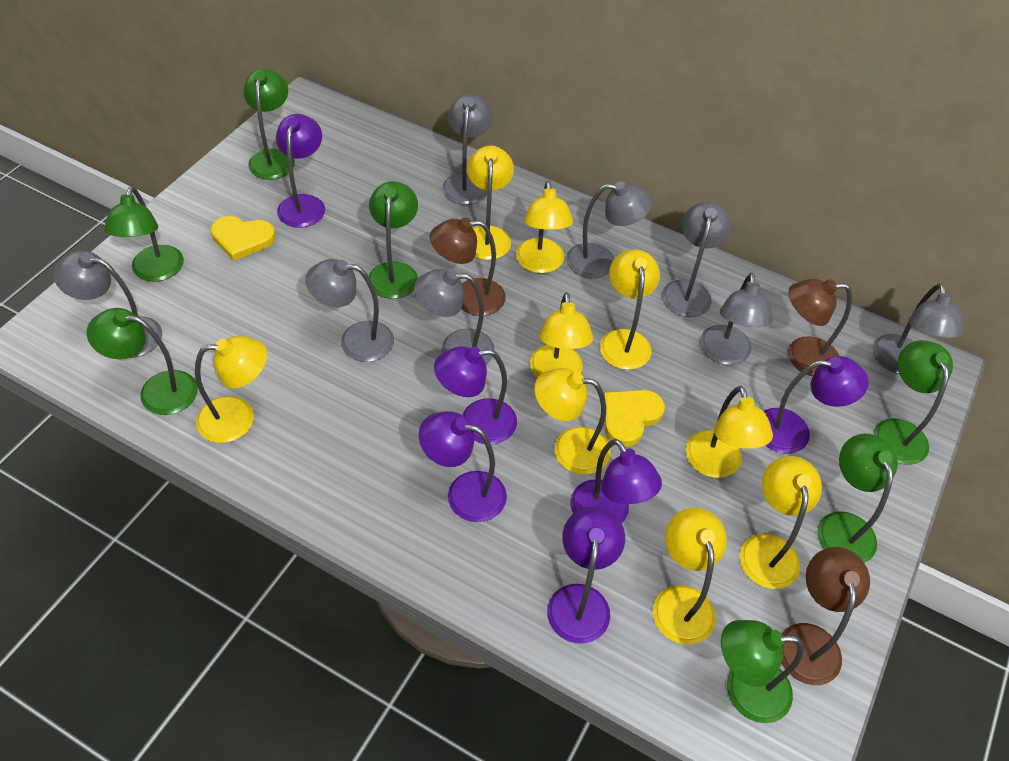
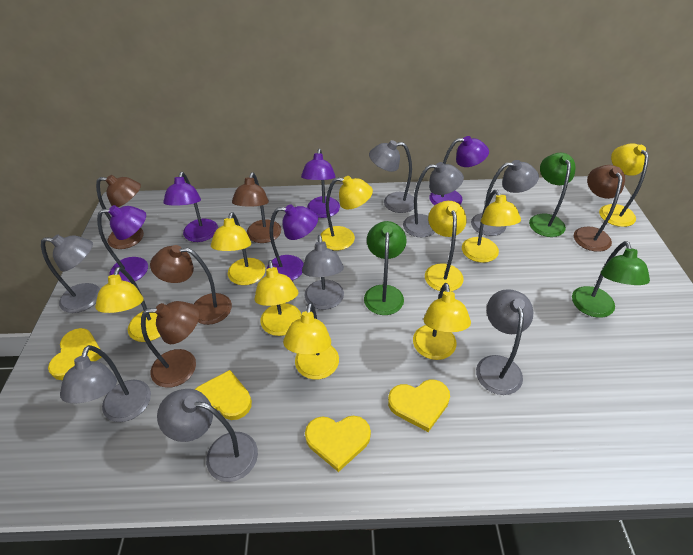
brown lamp: 3 -> 5
green lamp: 7 -> 3
purple lamp: 6 -> 5
yellow heart: 2 -> 4

